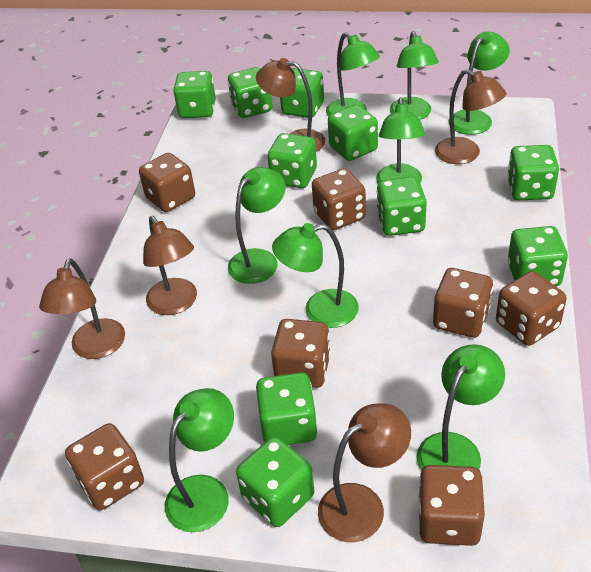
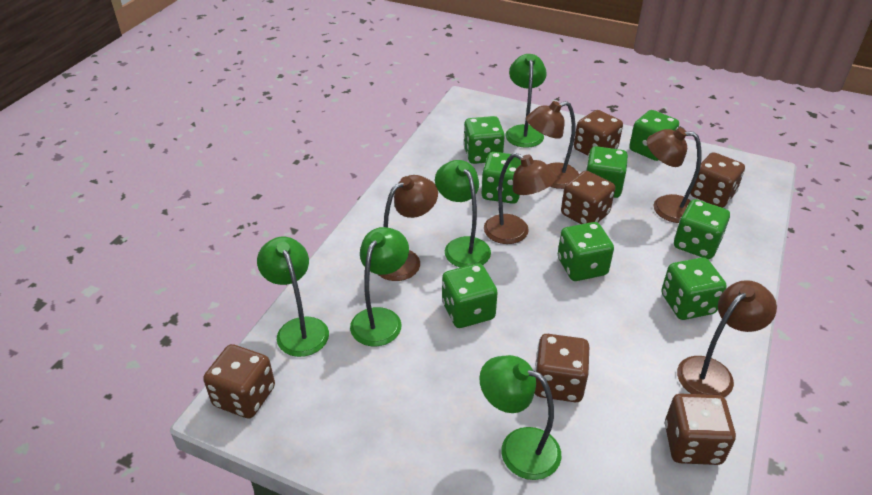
brown dice: 7 -> 6
green dice: 10 -> 8
green lamp: 8 -> 5

